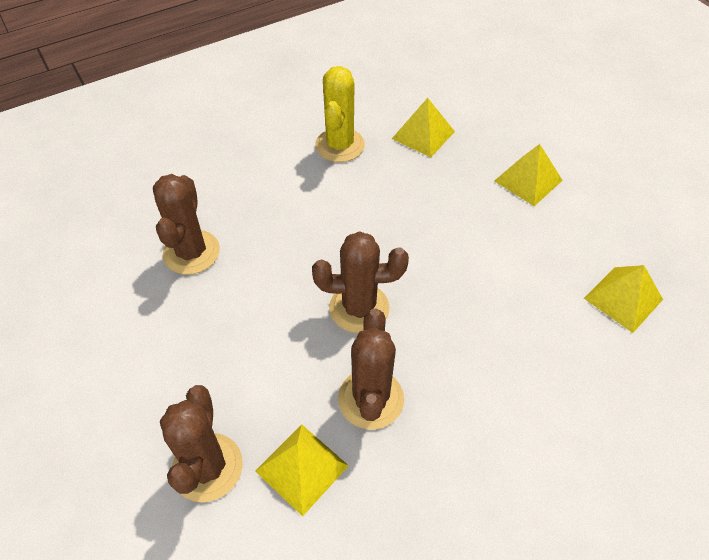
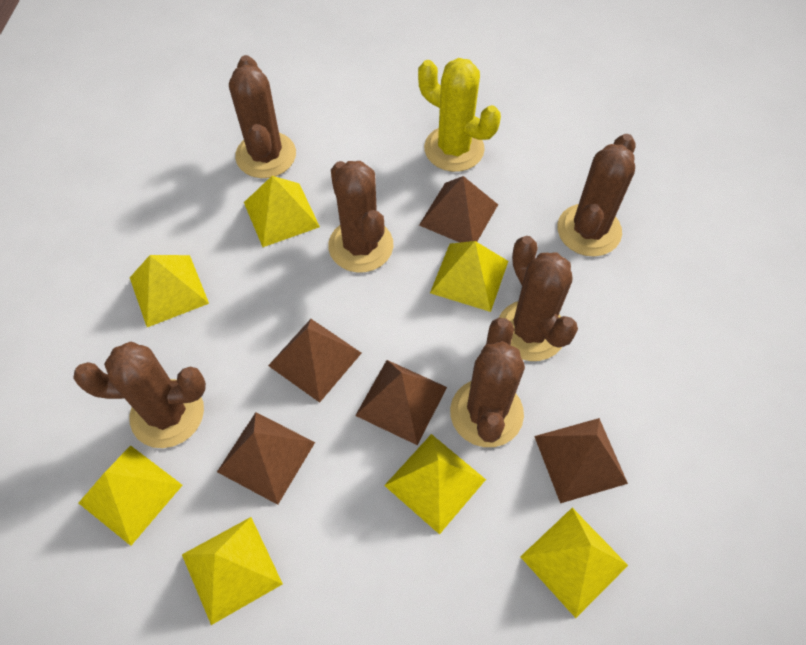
brown cactus: 4 -> 6
brown pyramid: 0 -> 5
yellow pyramid: 4 -> 7

